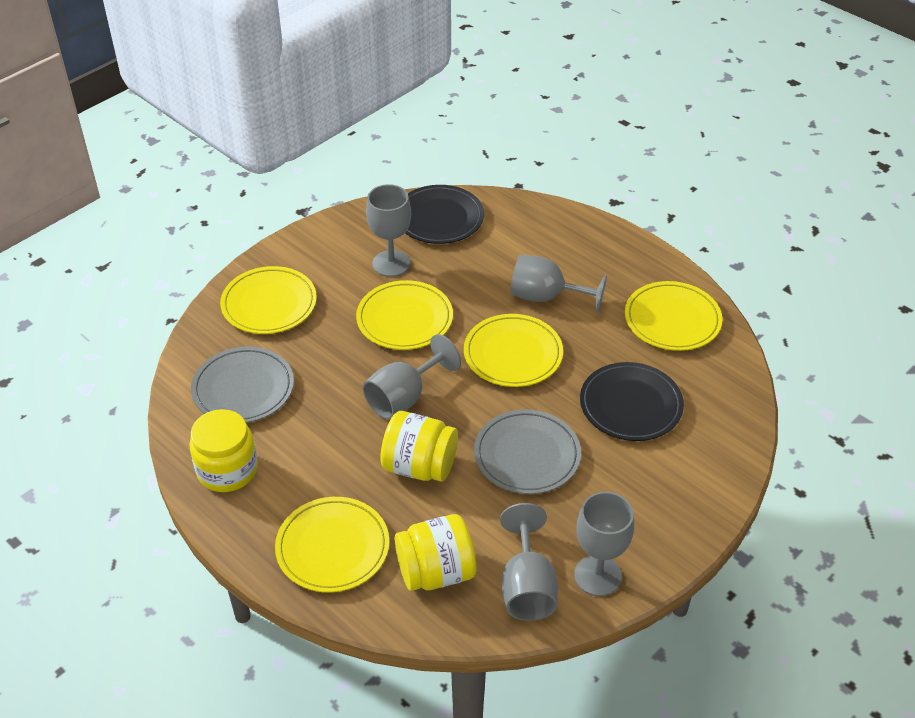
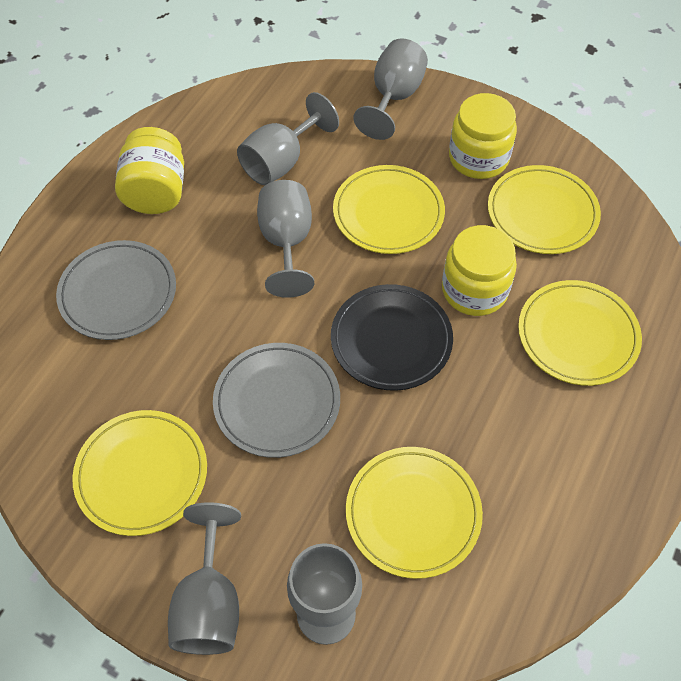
black plate: 2 -> 1

